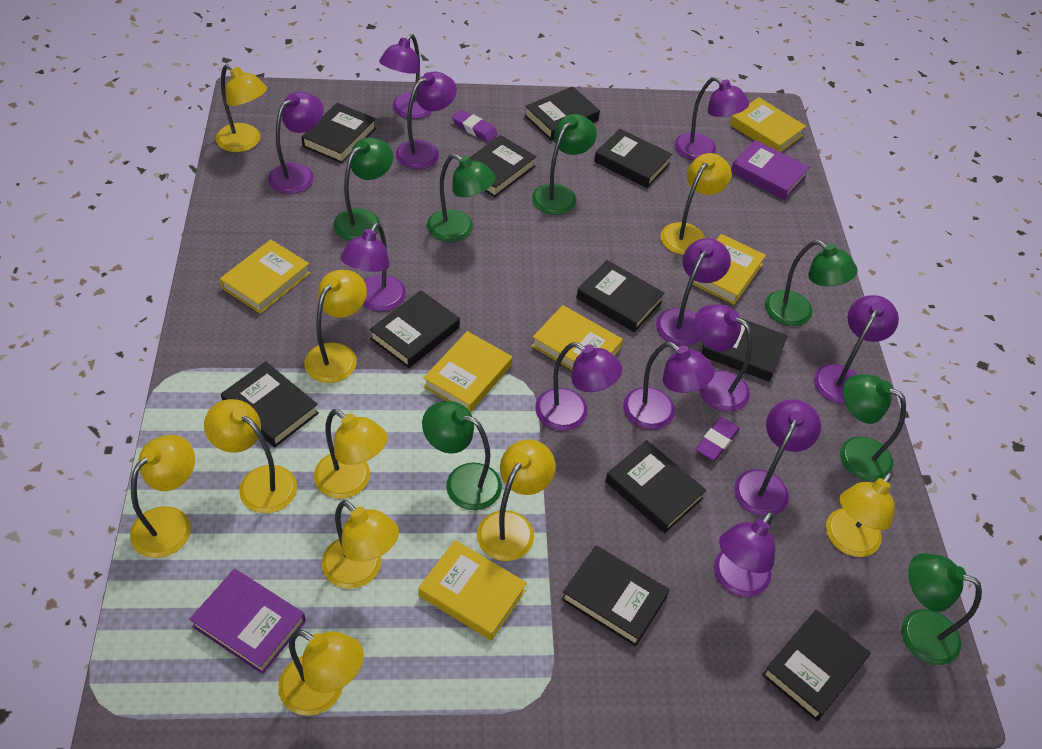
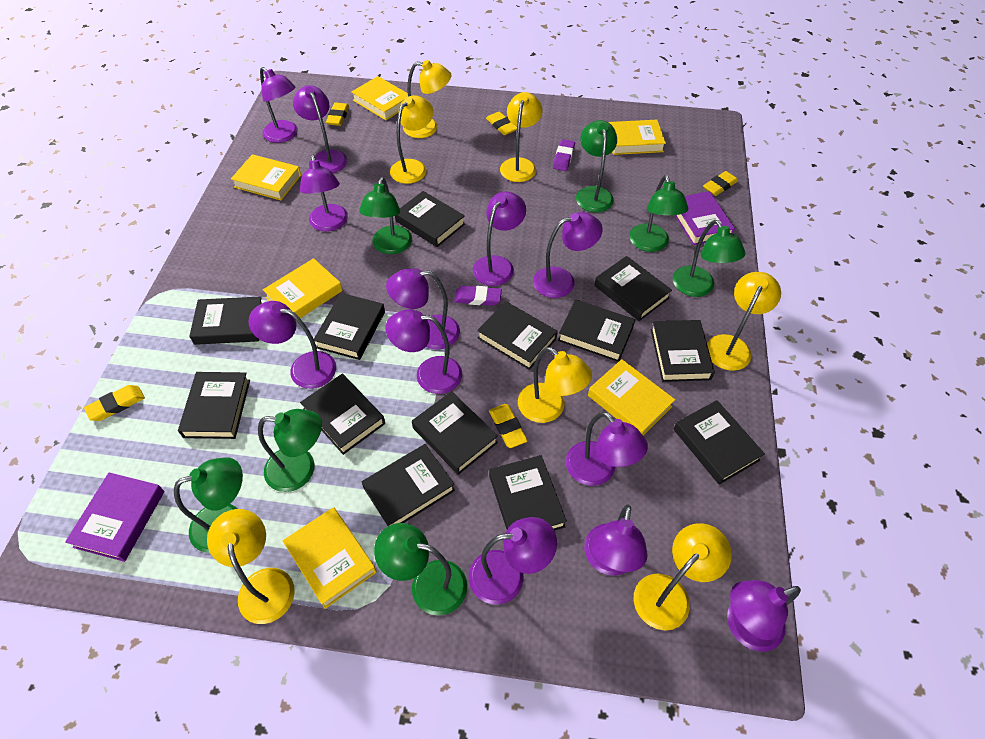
black book: 11 -> 13
yellow eraser: 0 -> 5
yellow lamp: 10 -> 7

